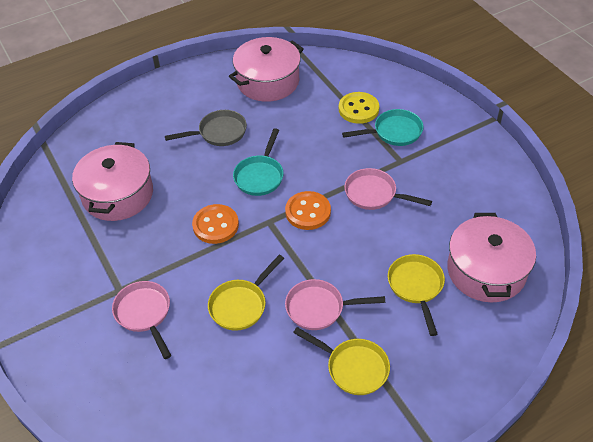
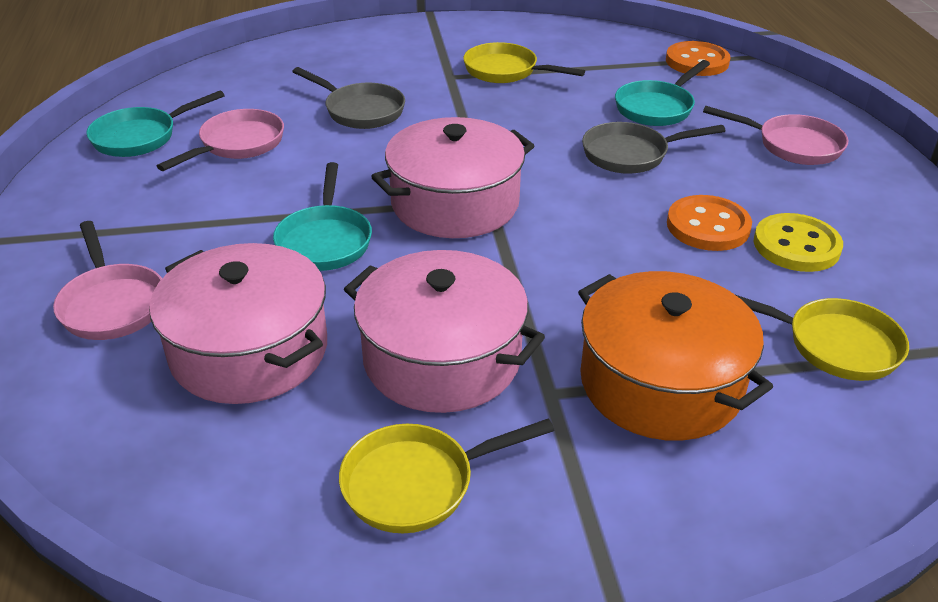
grey pan: 1 -> 2
orange pot: 0 -> 1
turquoise pan: 2 -> 3

